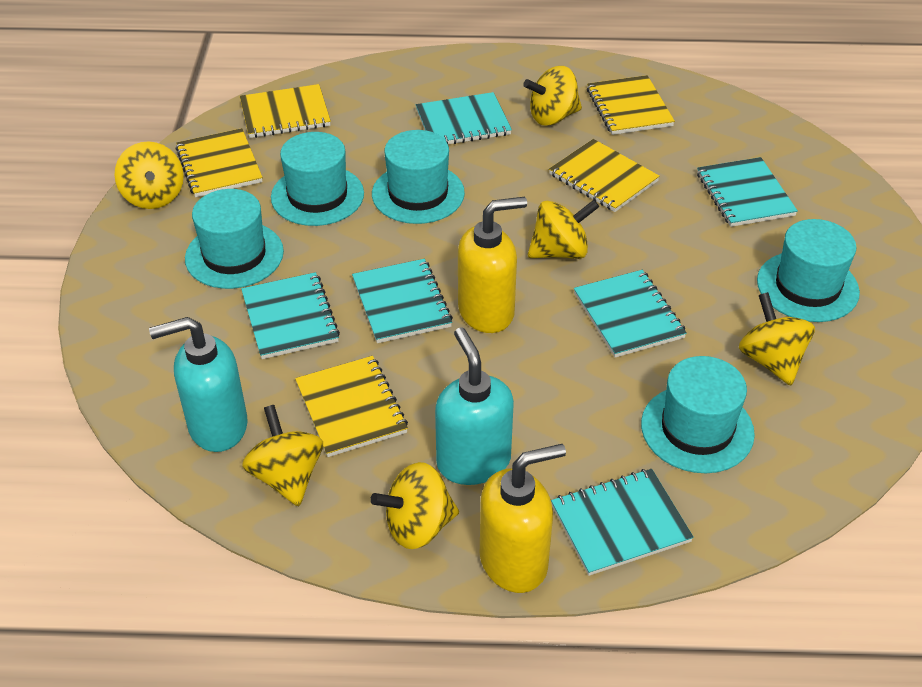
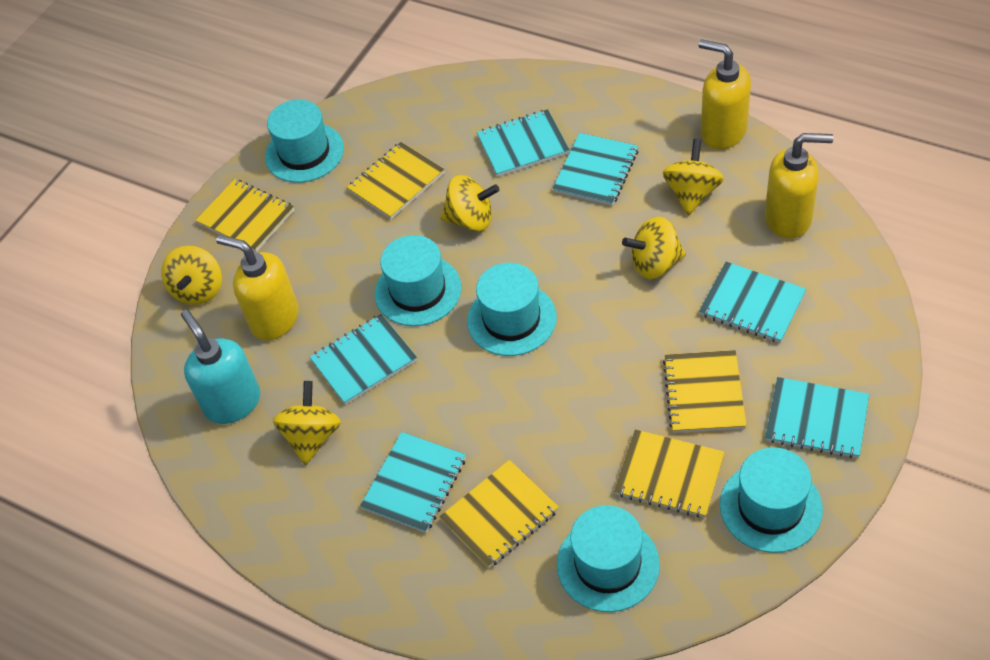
turquoise soap dispenser: 2 -> 1
yellow soap dispenser: 2 -> 3
yellow spinning top: 6 -> 5

